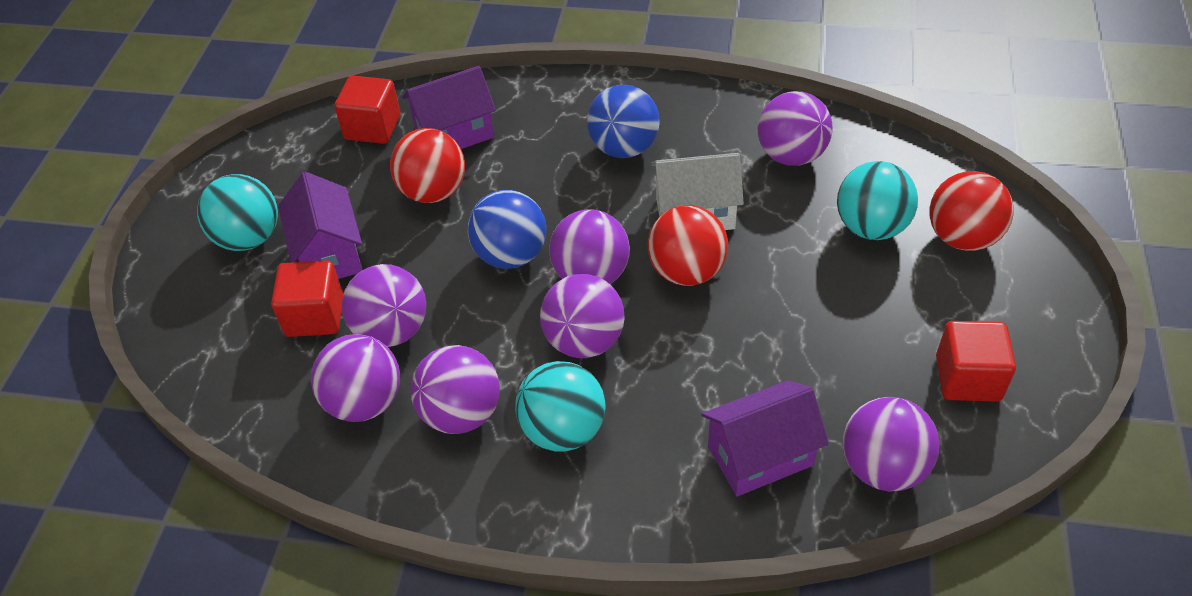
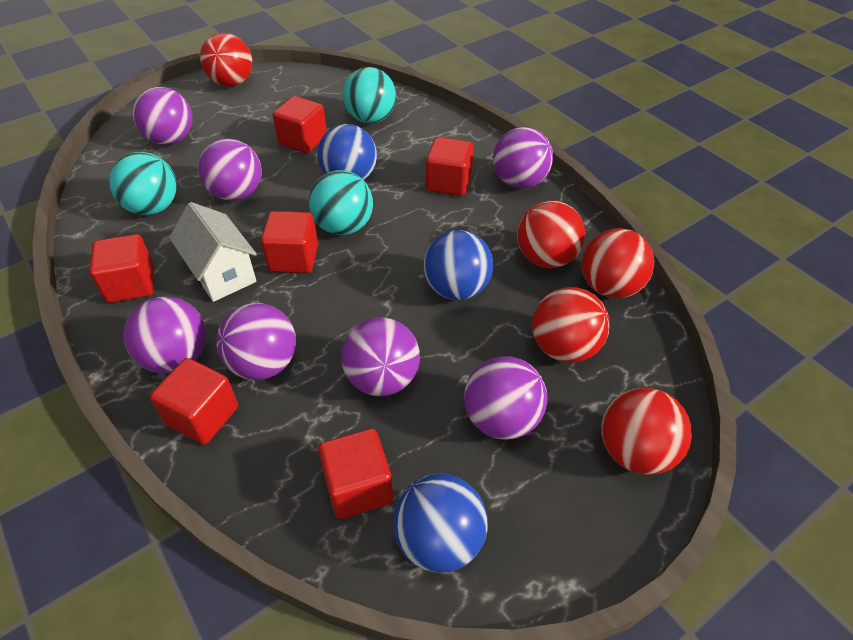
blue ball: 2 -> 3
purple house: 3 -> 0
red ball: 3 -> 5
red cube: 3 -> 6

